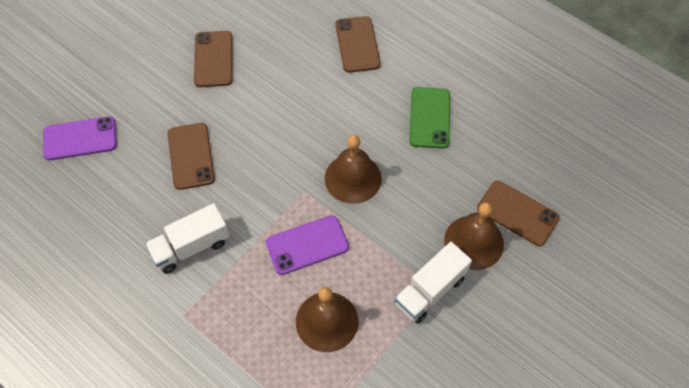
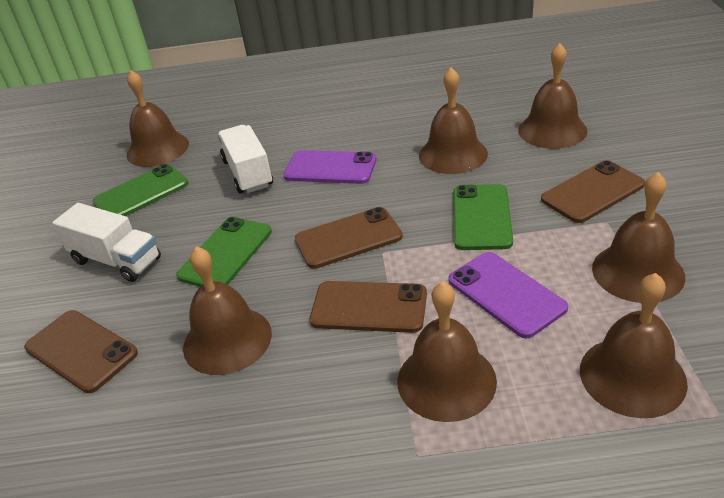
brown bell: 3 -> 7
green phone: 1 -> 3

